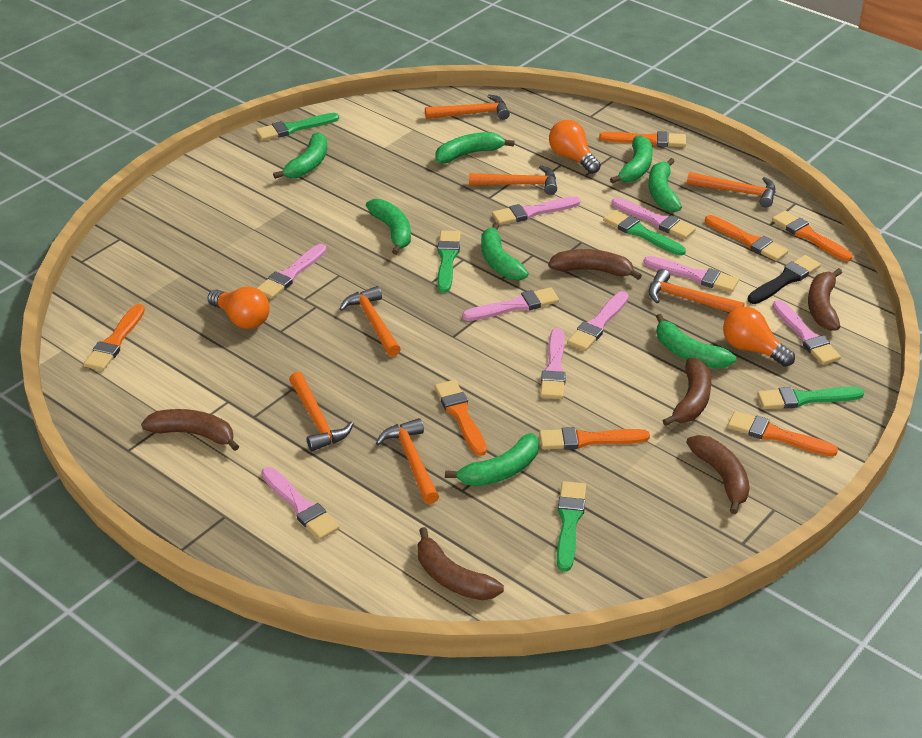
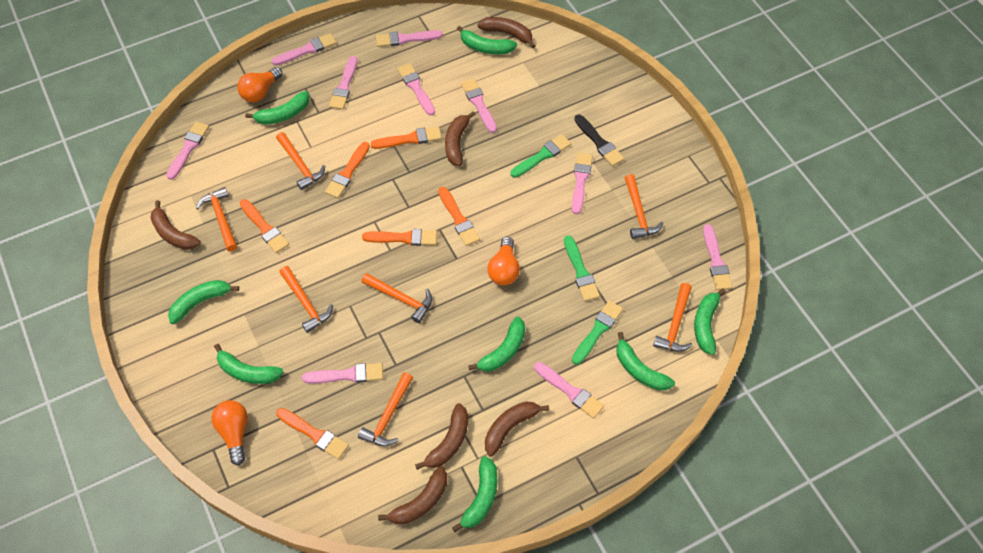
green brush: 5 -> 3
orange brush: 7 -> 6
pink brush: 9 -> 10

